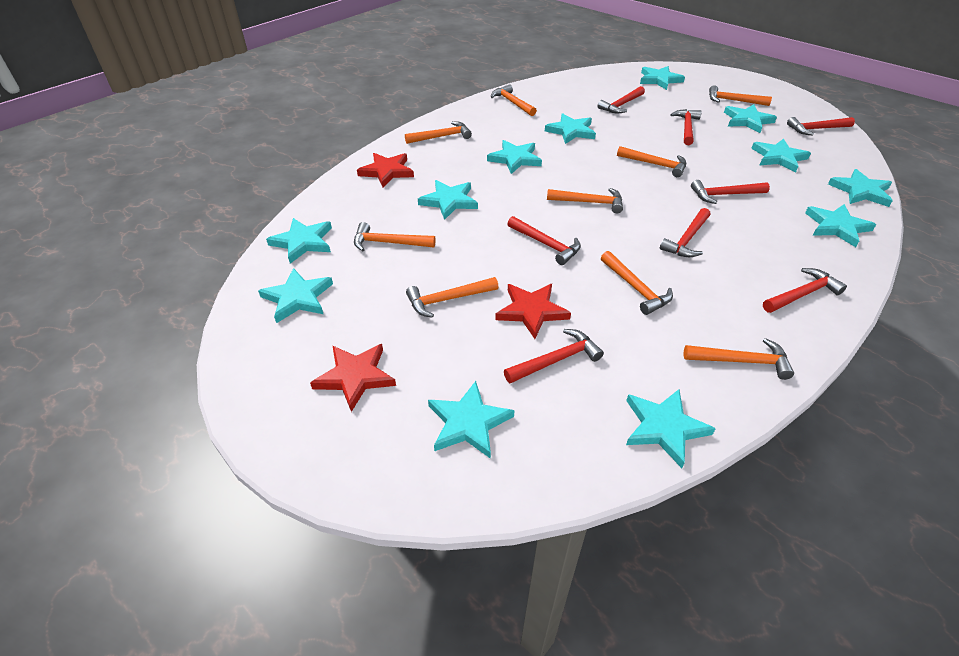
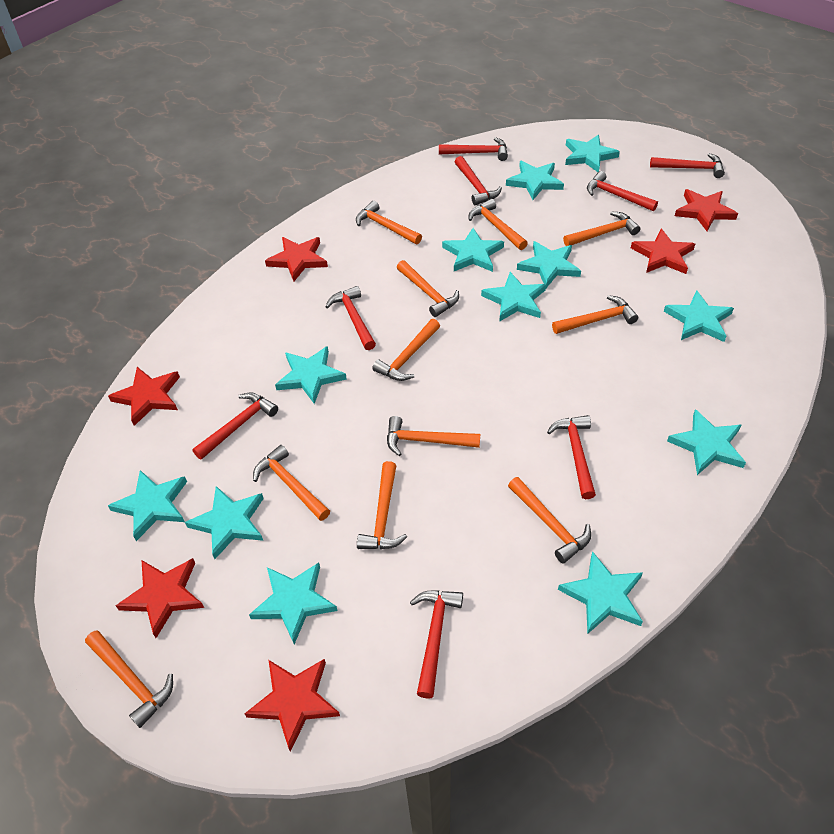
orange hammer: 9 -> 11
red star: 3 -> 6

